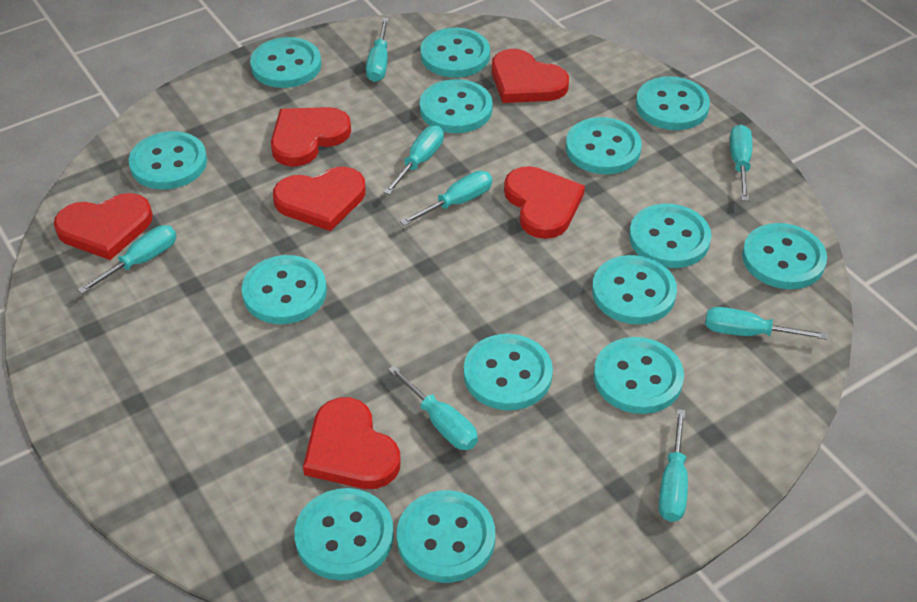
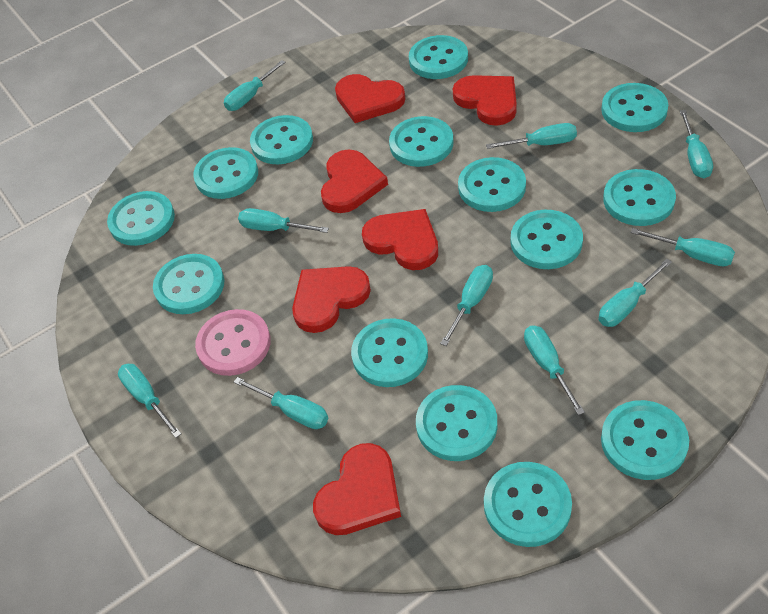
pink button: 0 -> 1
turquoise screwdriver: 8 -> 10

